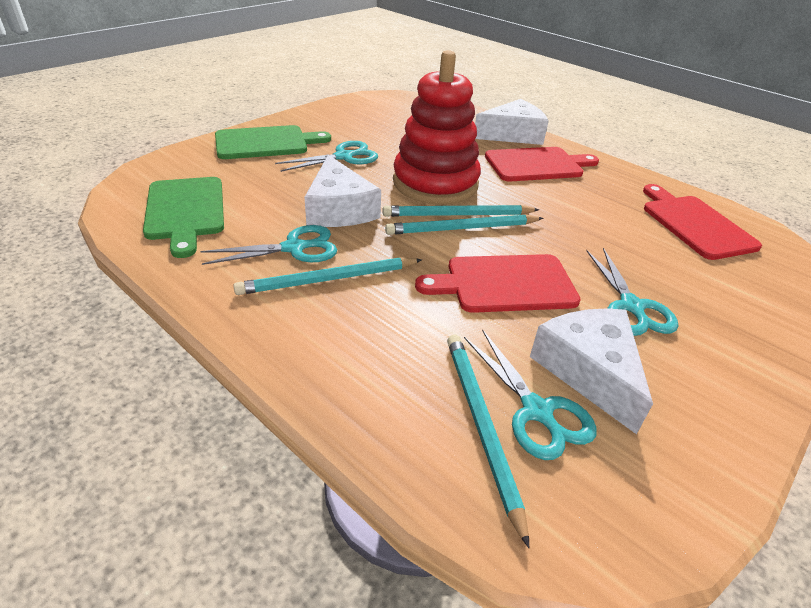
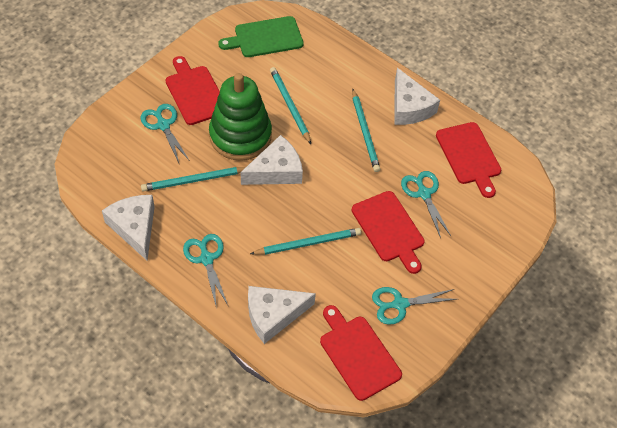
green cutting board: 2 -> 1
green stacking toy: 0 -> 1
red cutting board: 3 -> 4
red stacking toy: 1 -> 0
white cheese: 3 -> 4

